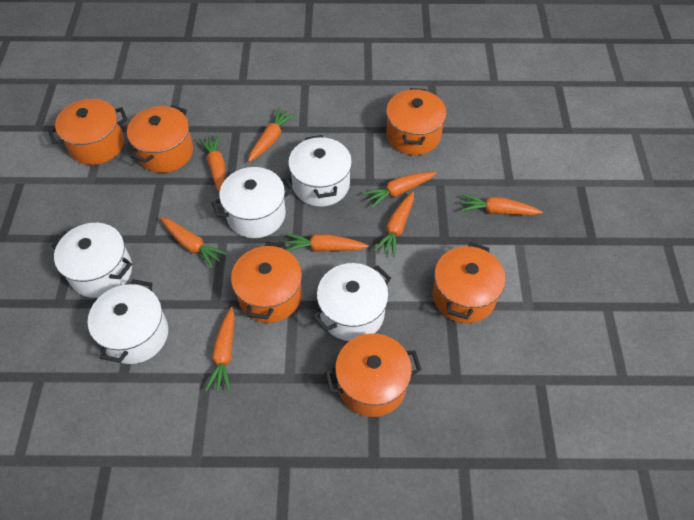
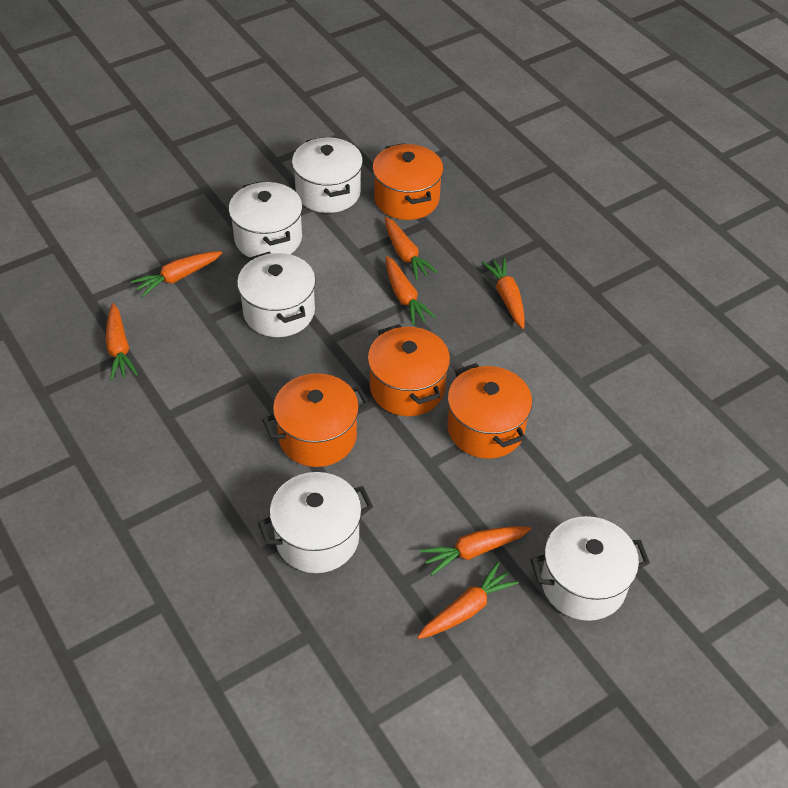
orange carrot: 8 -> 7
orange pot: 6 -> 4

